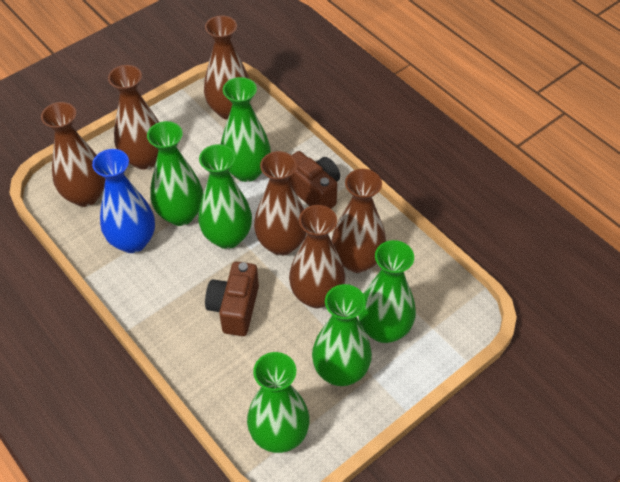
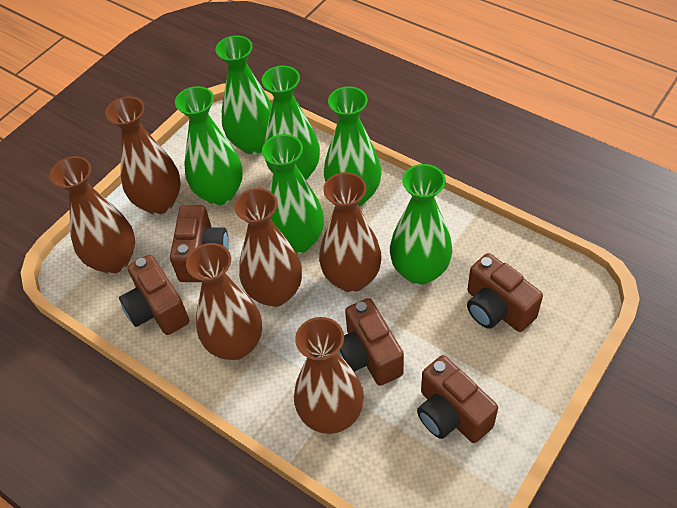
blue vase: 1 -> 0
brown camera: 2 -> 5

